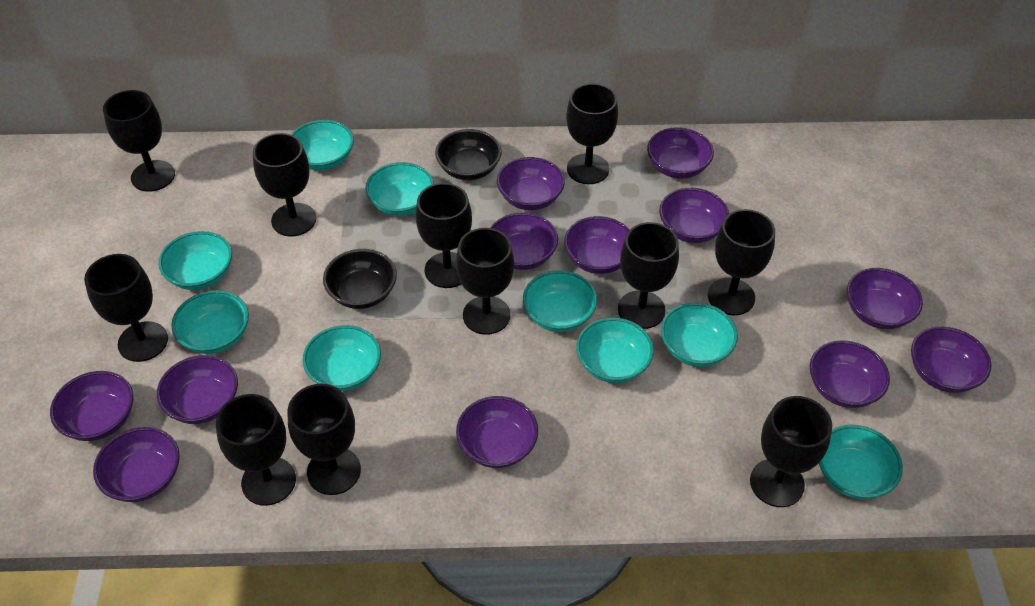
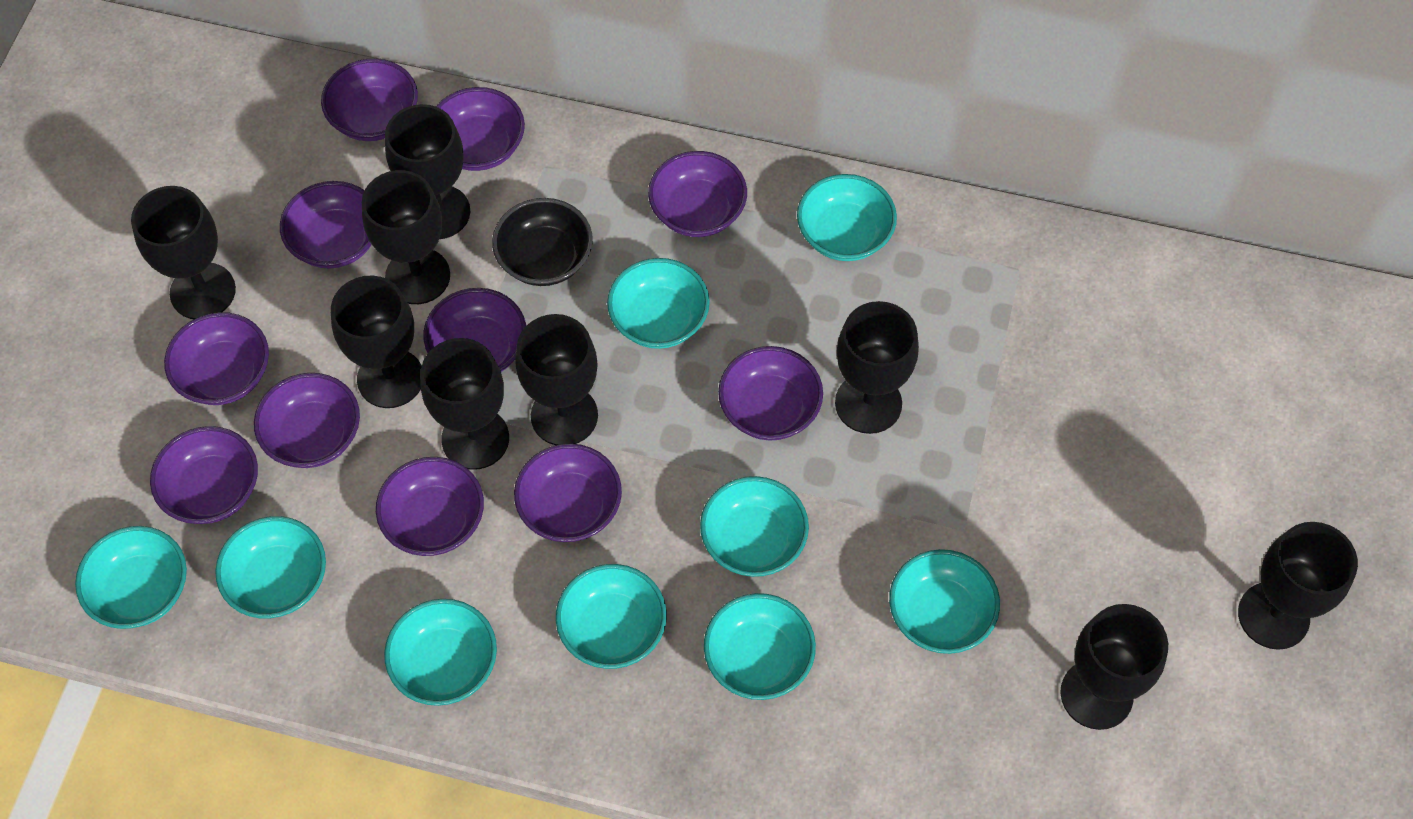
black bowl: 2 -> 1
black goblet: 11 -> 9
purple bowl: 12 -> 11

